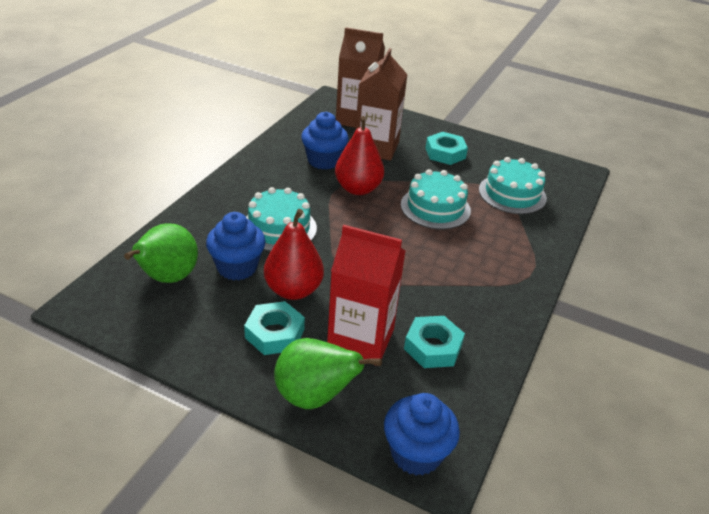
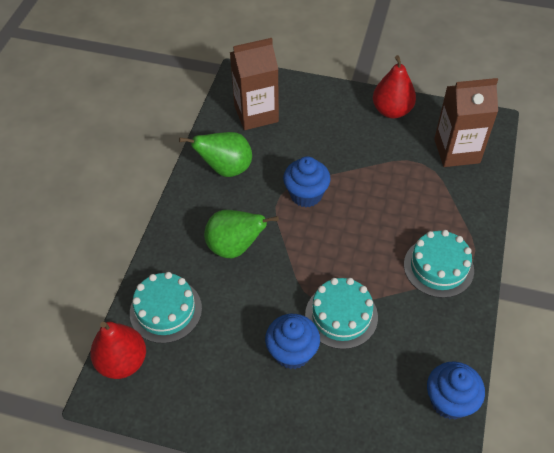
red carton: 1 -> 0
turquoise nut: 3 -> 0

